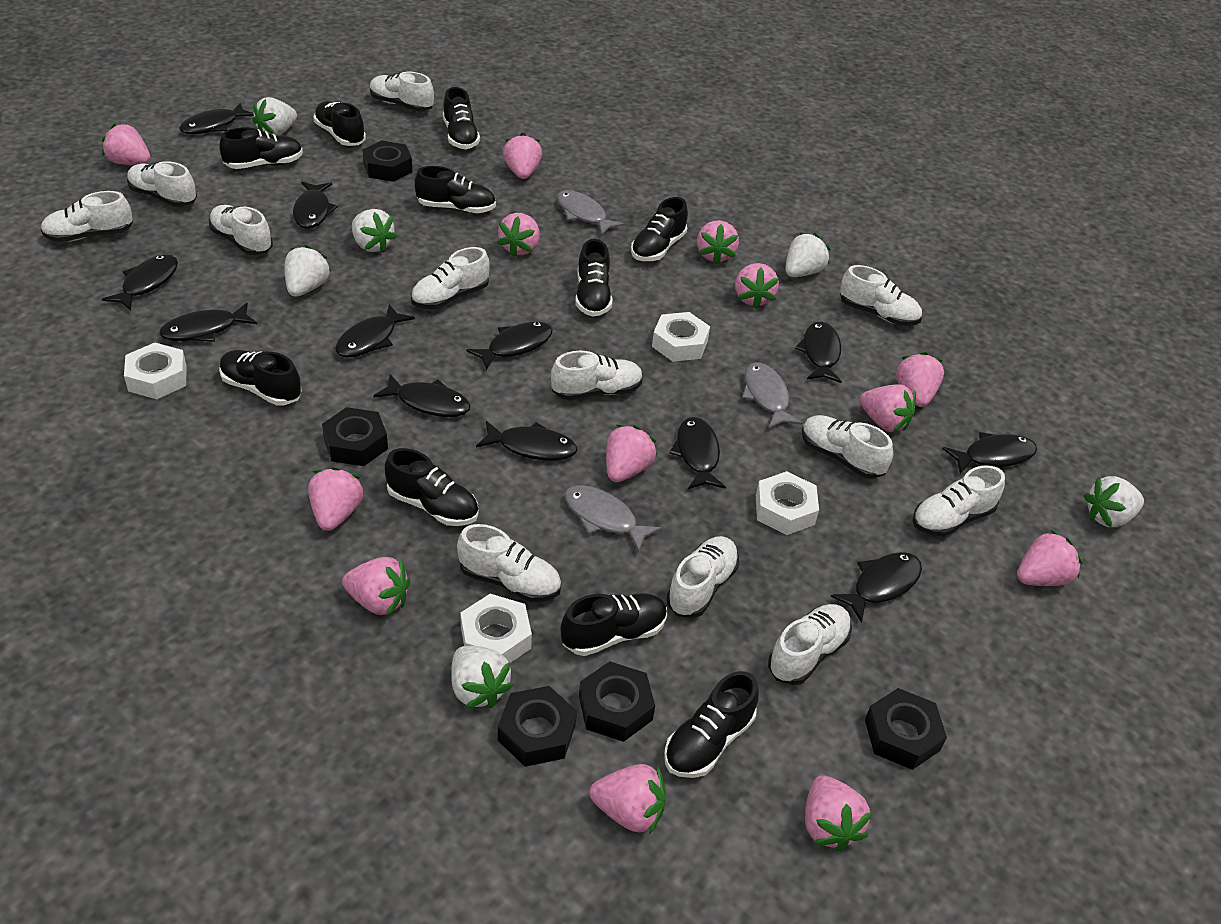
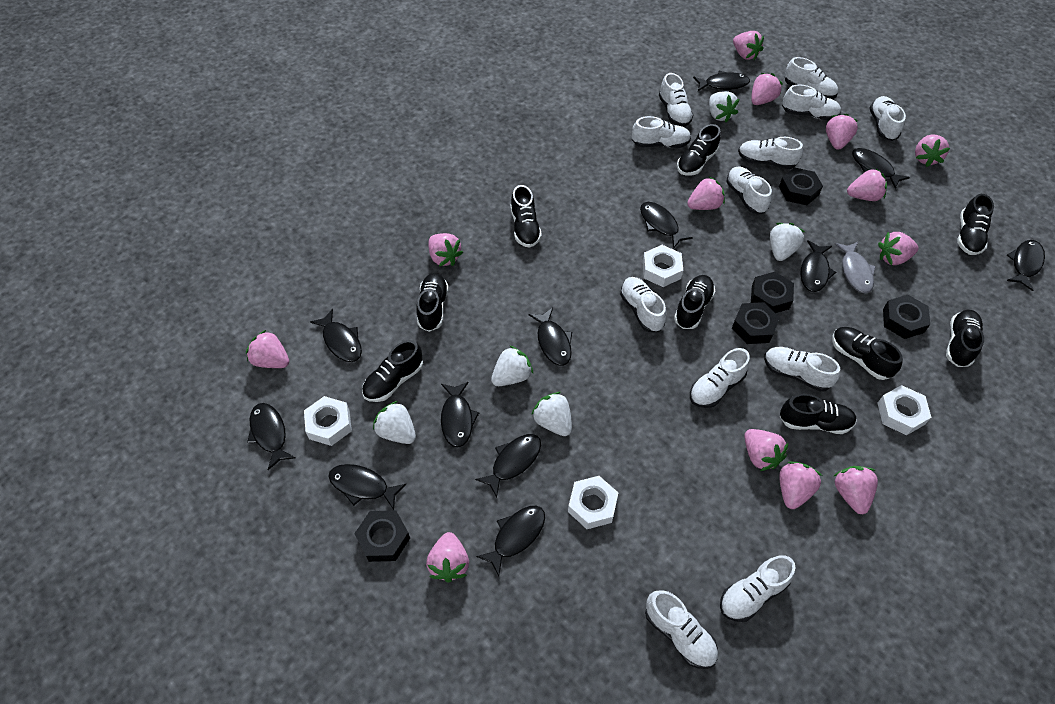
black shoe: 10 -> 9
grey fish: 3 -> 1
white strawberry: 6 -> 5

